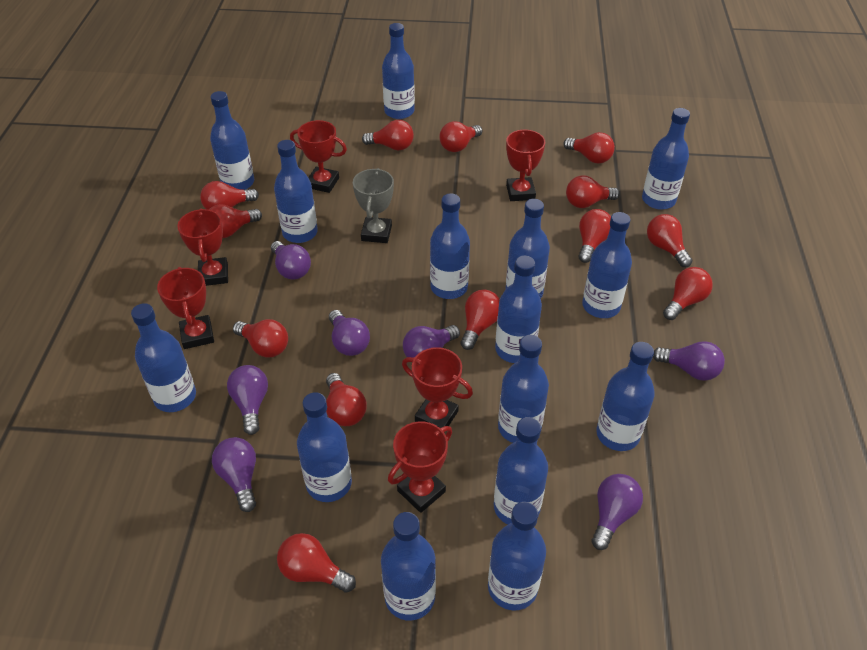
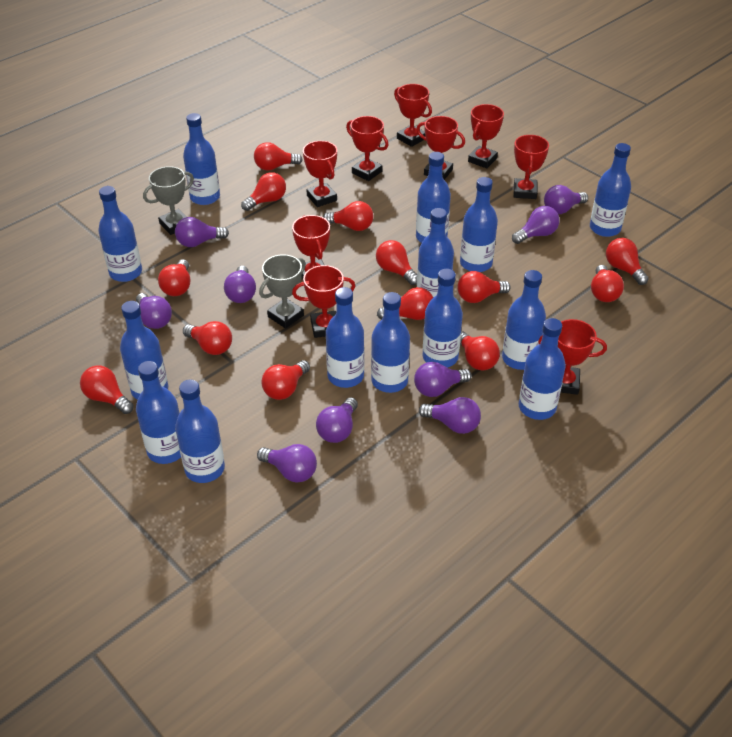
blue bottle: 15 -> 14
grey trophy: 1 -> 2
purple light bulb: 7 -> 9
red trophy: 6 -> 9

